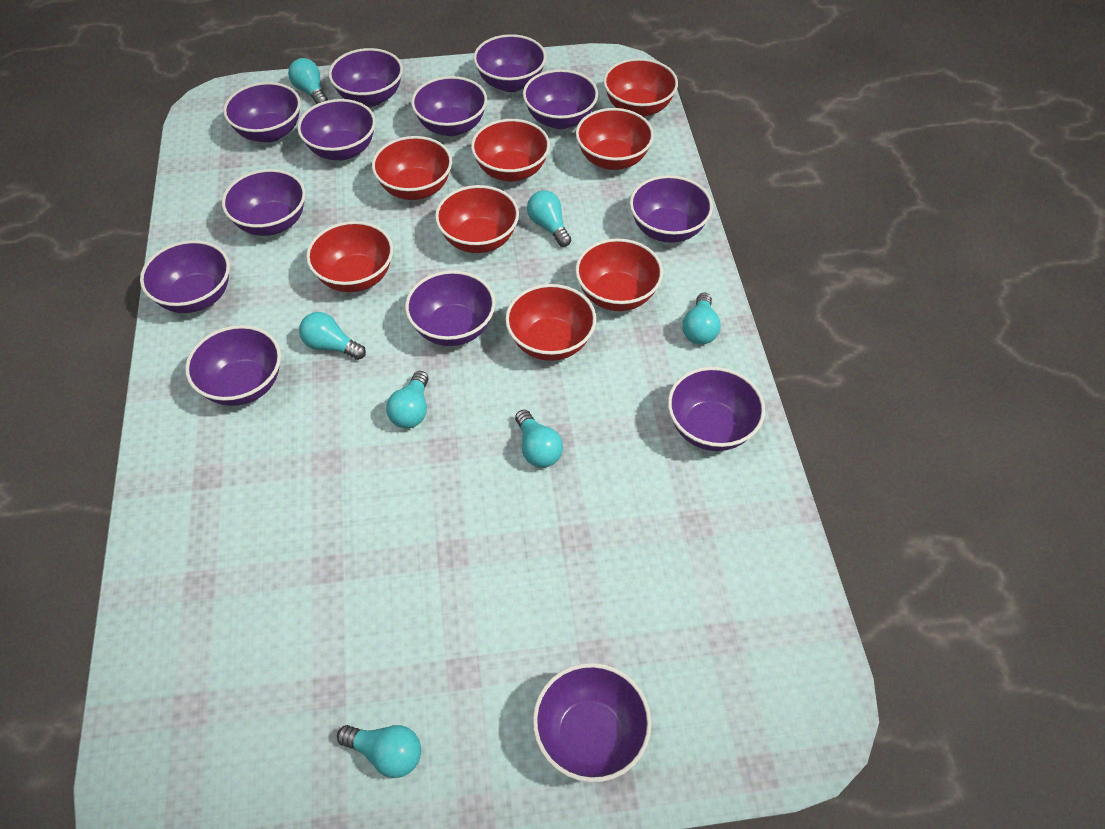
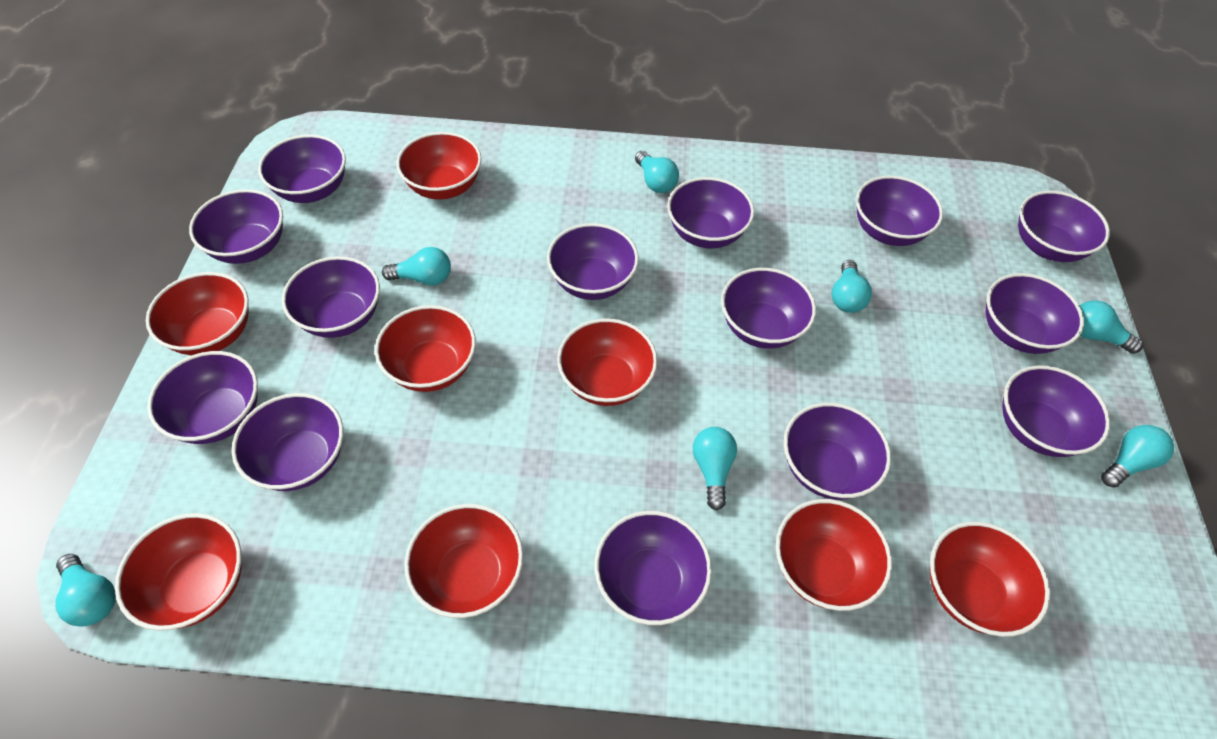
purple bowl: 13 -> 14

